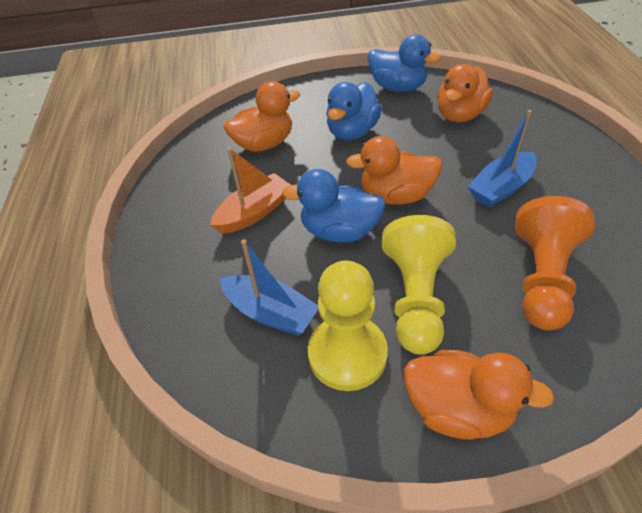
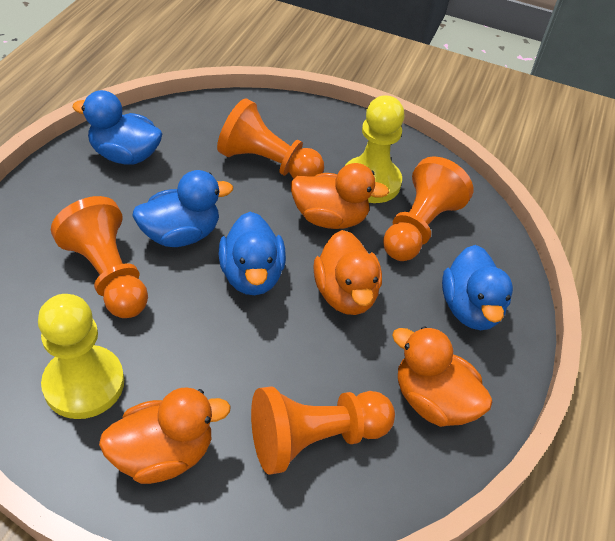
blue boat: 2 -> 0
blue duck: 3 -> 4
orange boat: 1 -> 0
orange pawn: 1 -> 4

